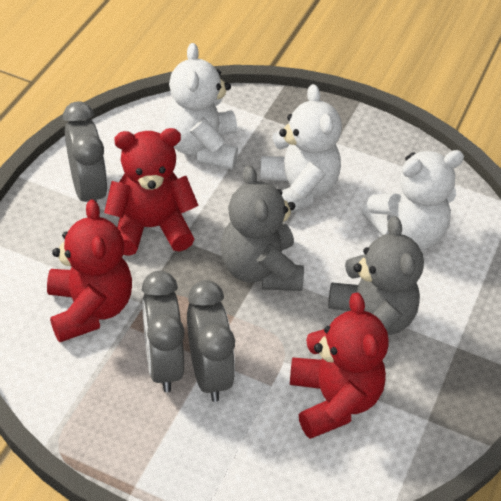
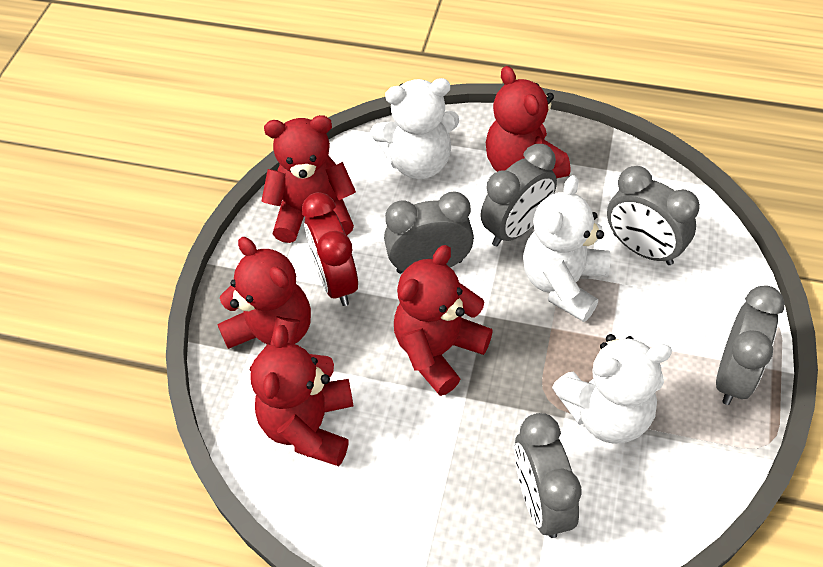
grey clock: 3 -> 5
grey teddy bear: 2 -> 0
red clock: 0 -> 1
red teddy bear: 3 -> 5

